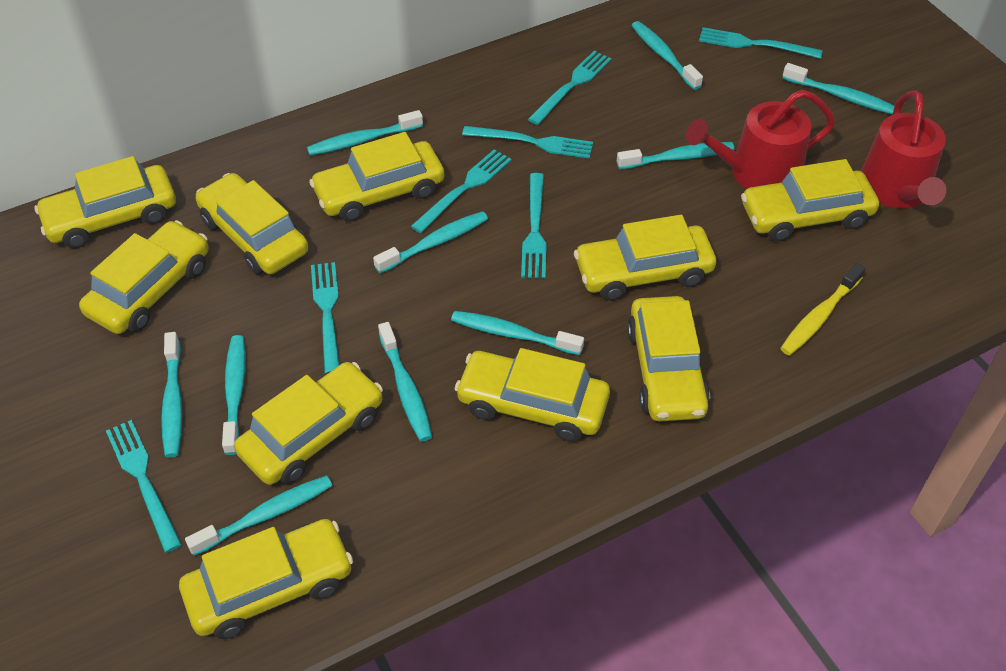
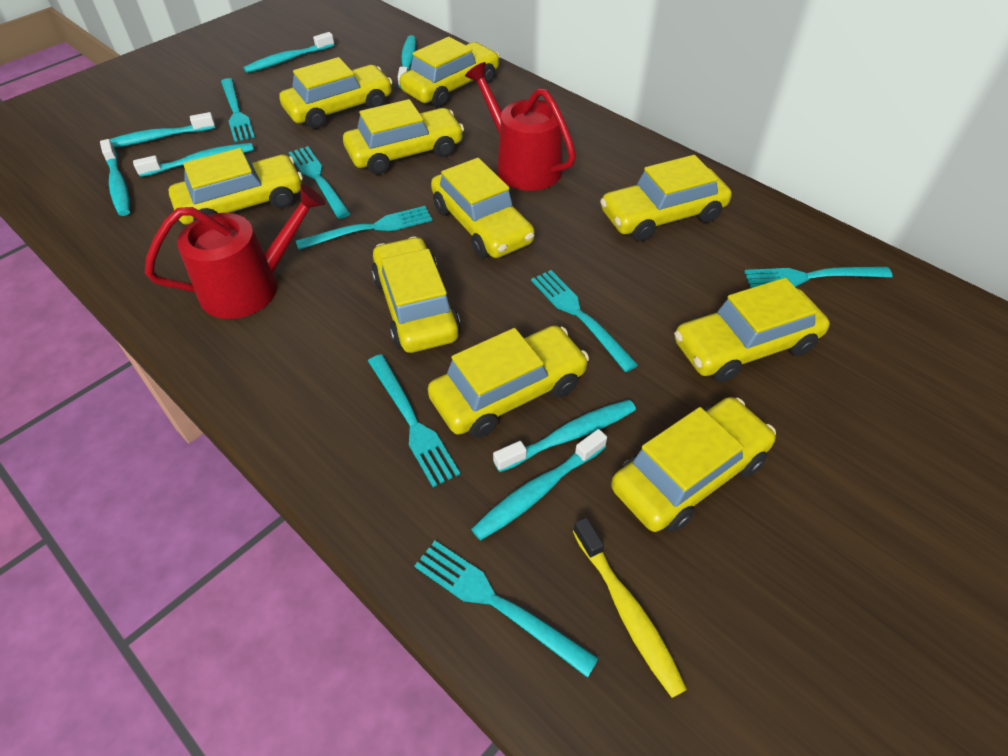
turquoise toothbrush: 10 -> 7

